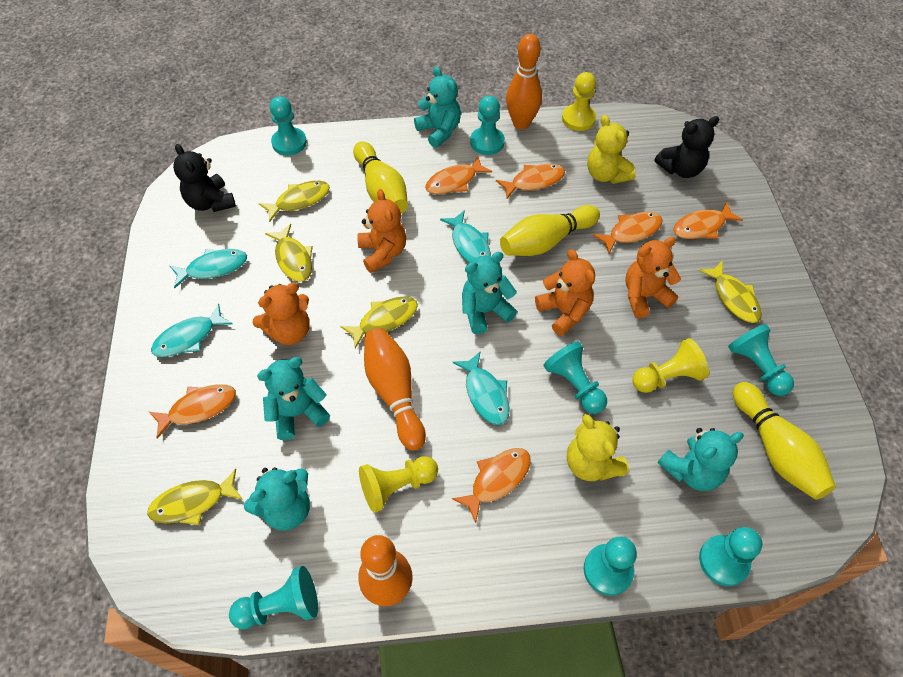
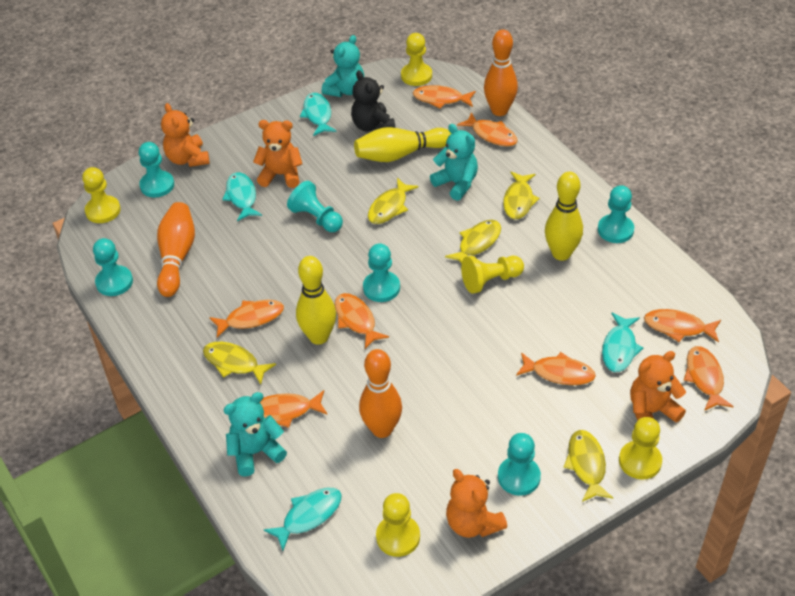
black teddy bear: 2 -> 1
orange fish: 6 -> 8
turquoise pawn: 7 -> 6
turquoise teddy bear: 5 -> 3
yellow pawn: 3 -> 5
yellow teddy bear: 2 -> 0

